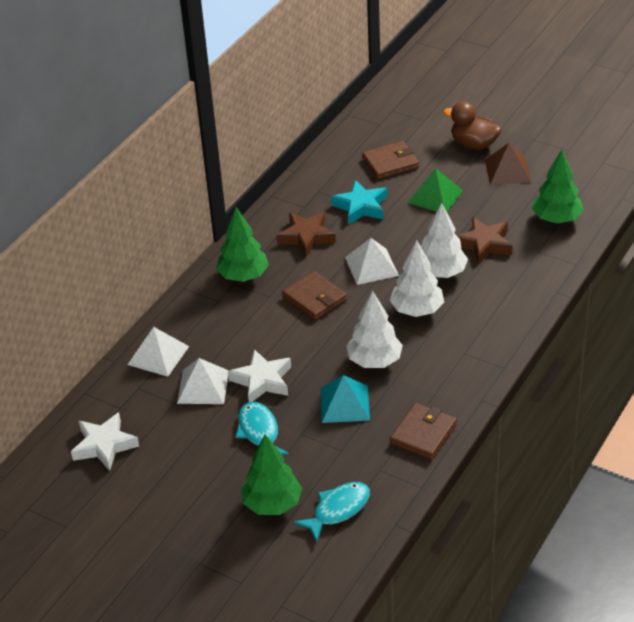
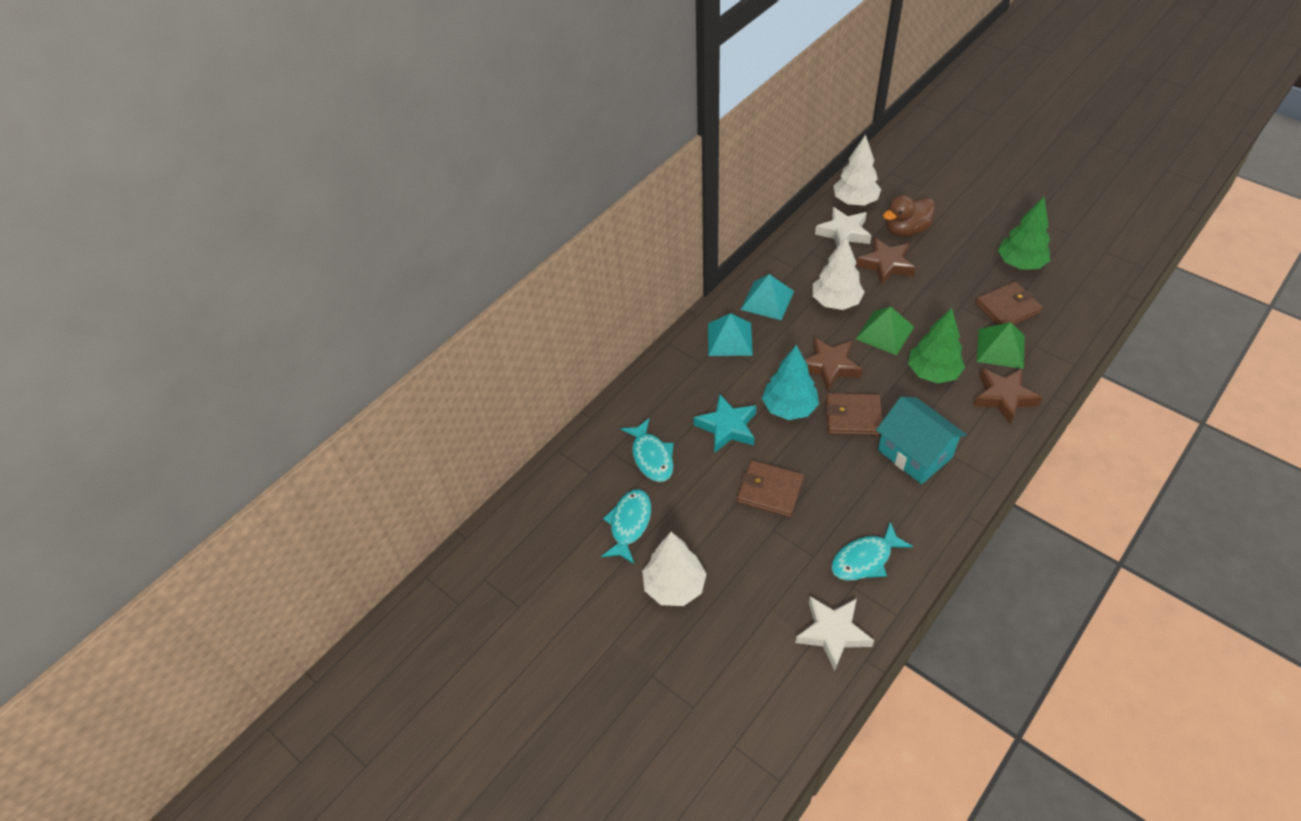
brown pyramid: 1 -> 0
brown star: 2 -> 3
green pyramid: 1 -> 2
green tree: 3 -> 2
turquoise fish: 2 -> 3
turquoise house: 0 -> 1
turquoise pyramid: 1 -> 2
turquoise tree: 0 -> 1
white pyramid: 3 -> 0

